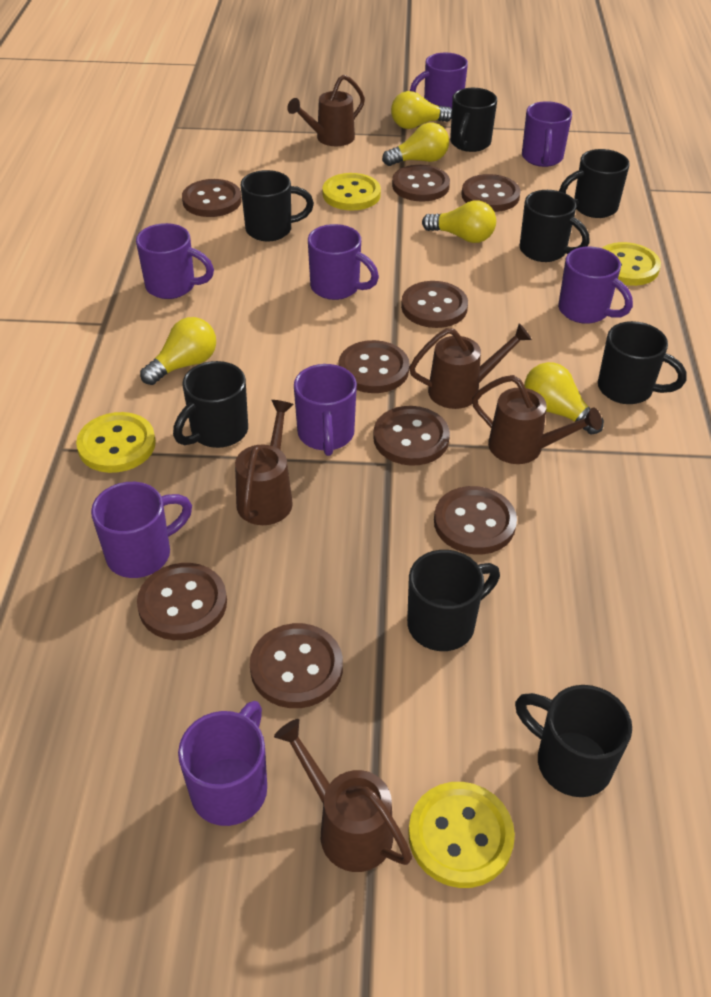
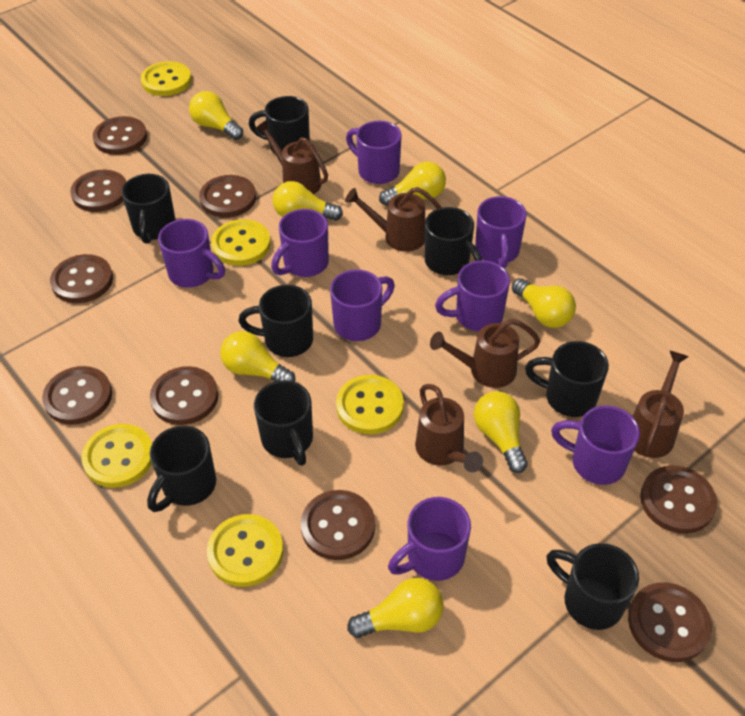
yellow button: 4 -> 5
yellow light bulb: 5 -> 7

